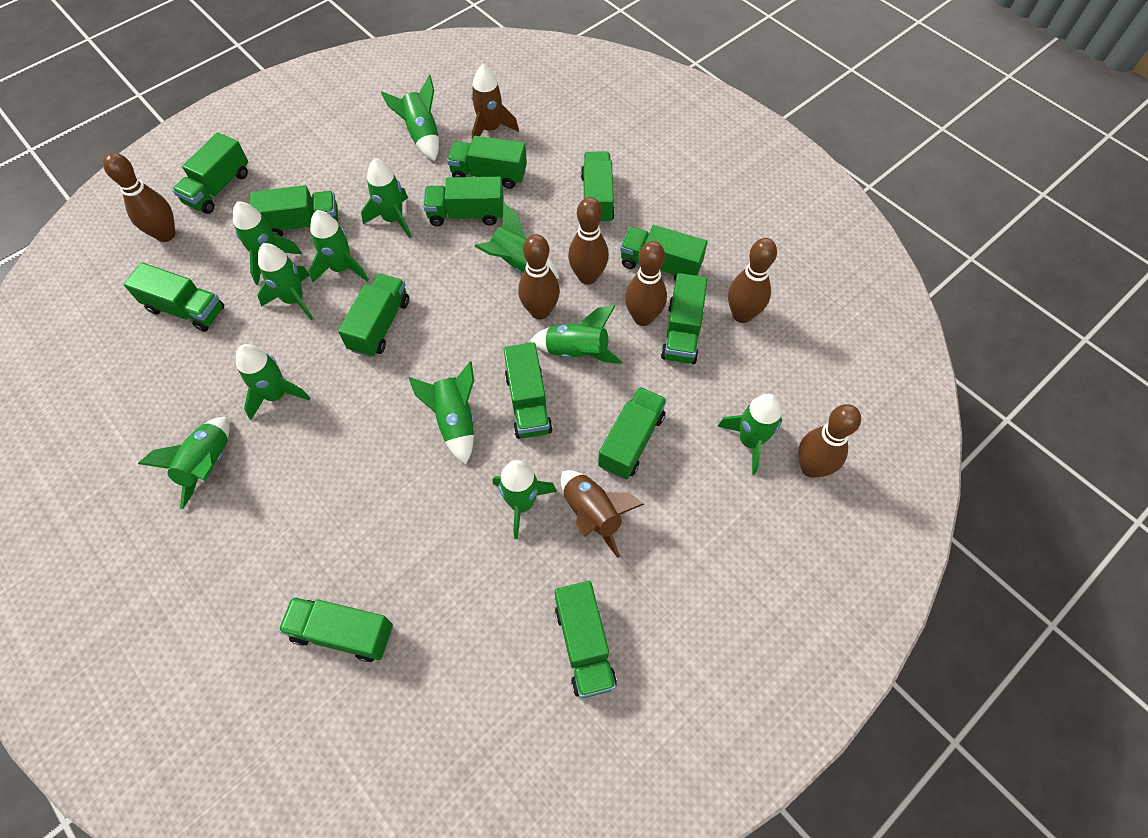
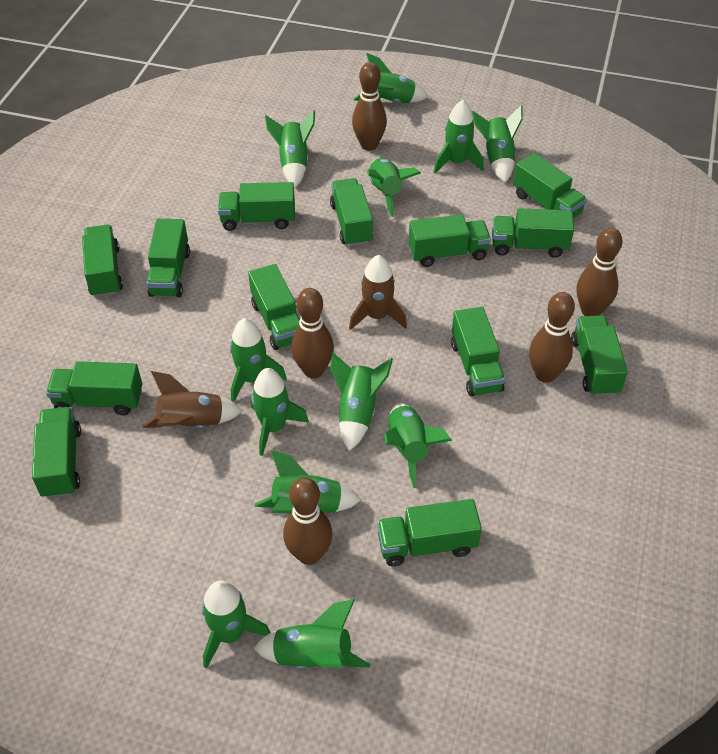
brown bowling pin: 6 -> 5

